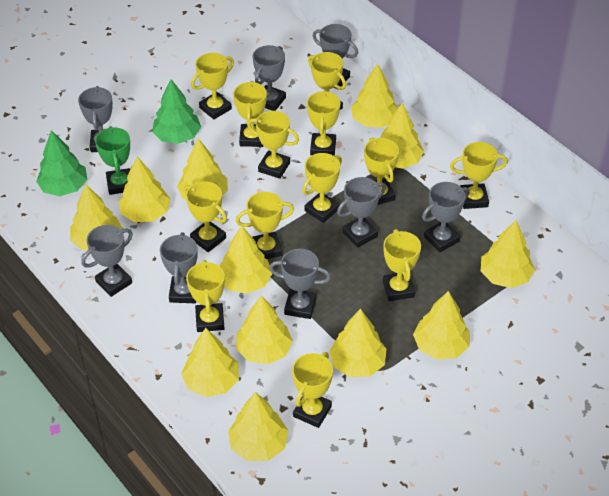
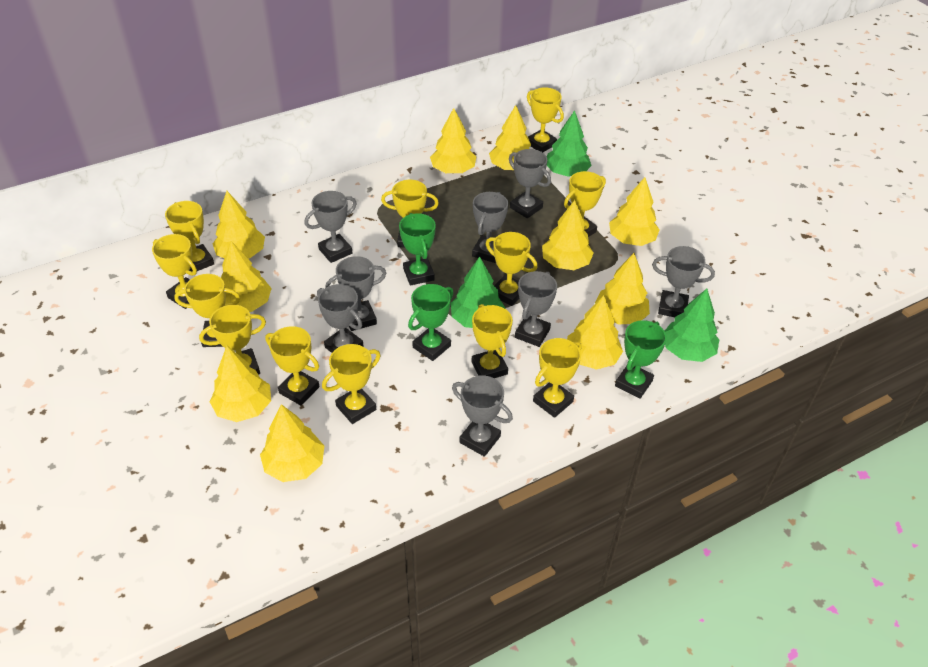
green tree: 2 -> 3
green trophy: 1 -> 3
yellow tree: 12 -> 10
yellow trophy: 13 -> 12

